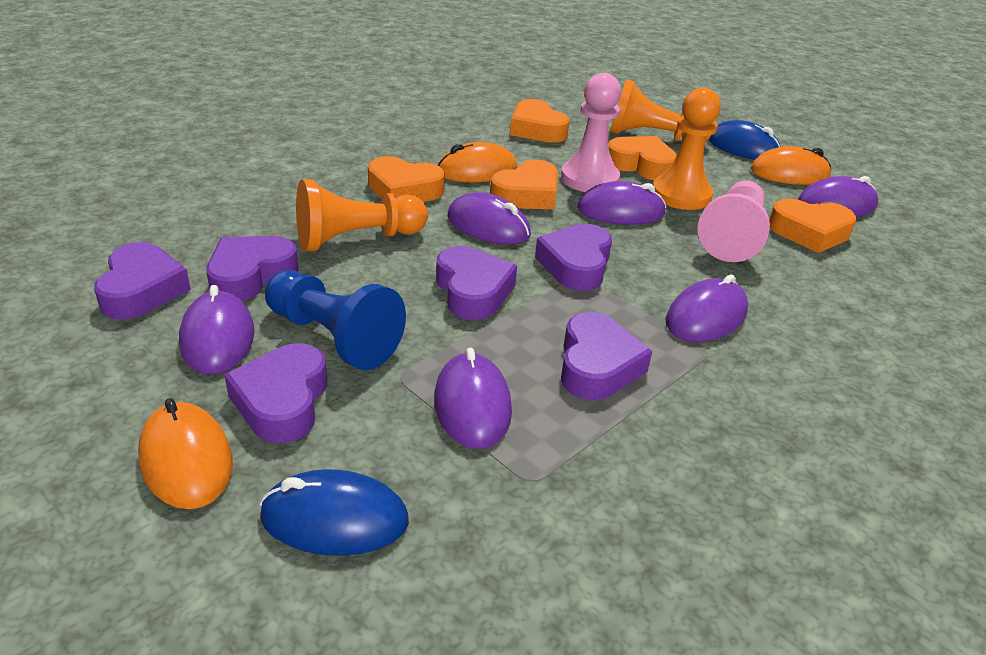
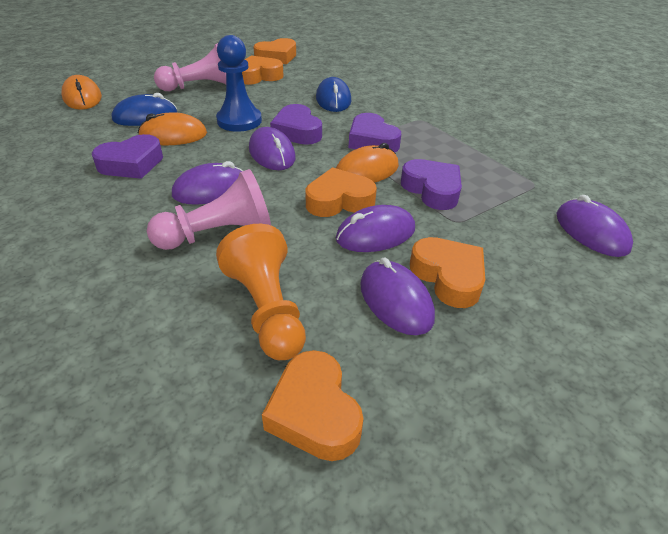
orange pawn: 3 -> 1
purple heart: 6 -> 4
purple mouse: 6 -> 5

